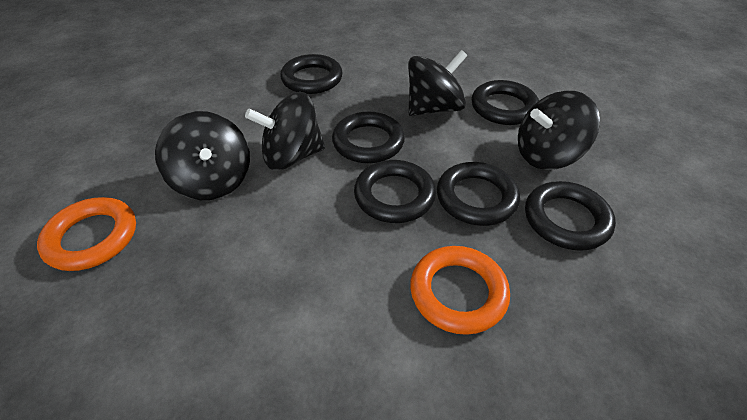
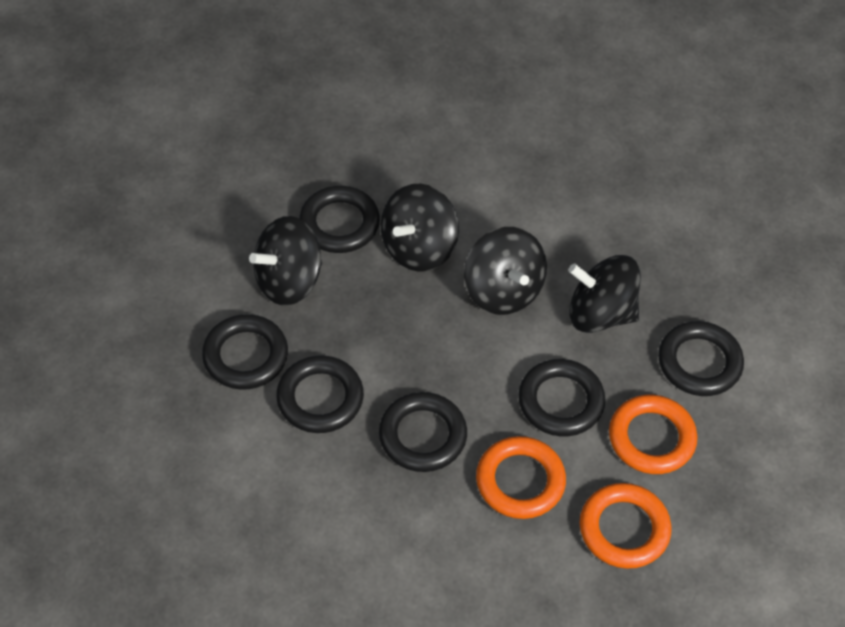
orange ring: 2 -> 3

